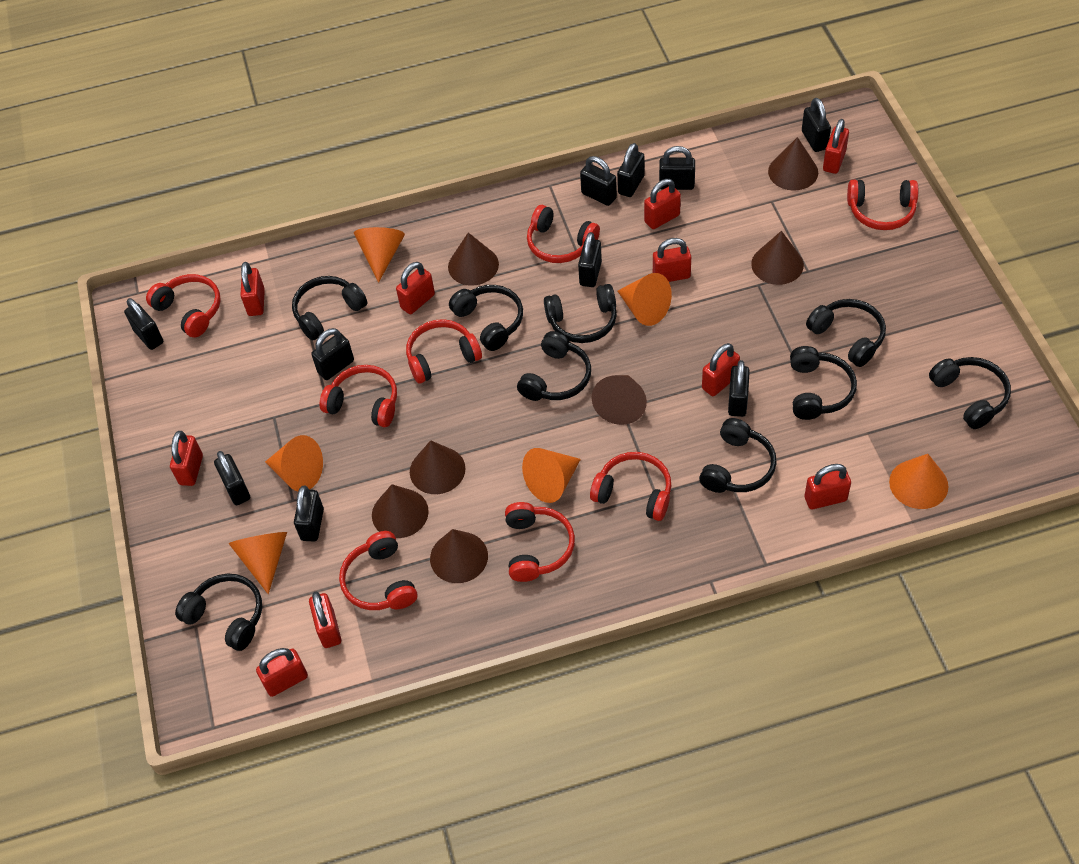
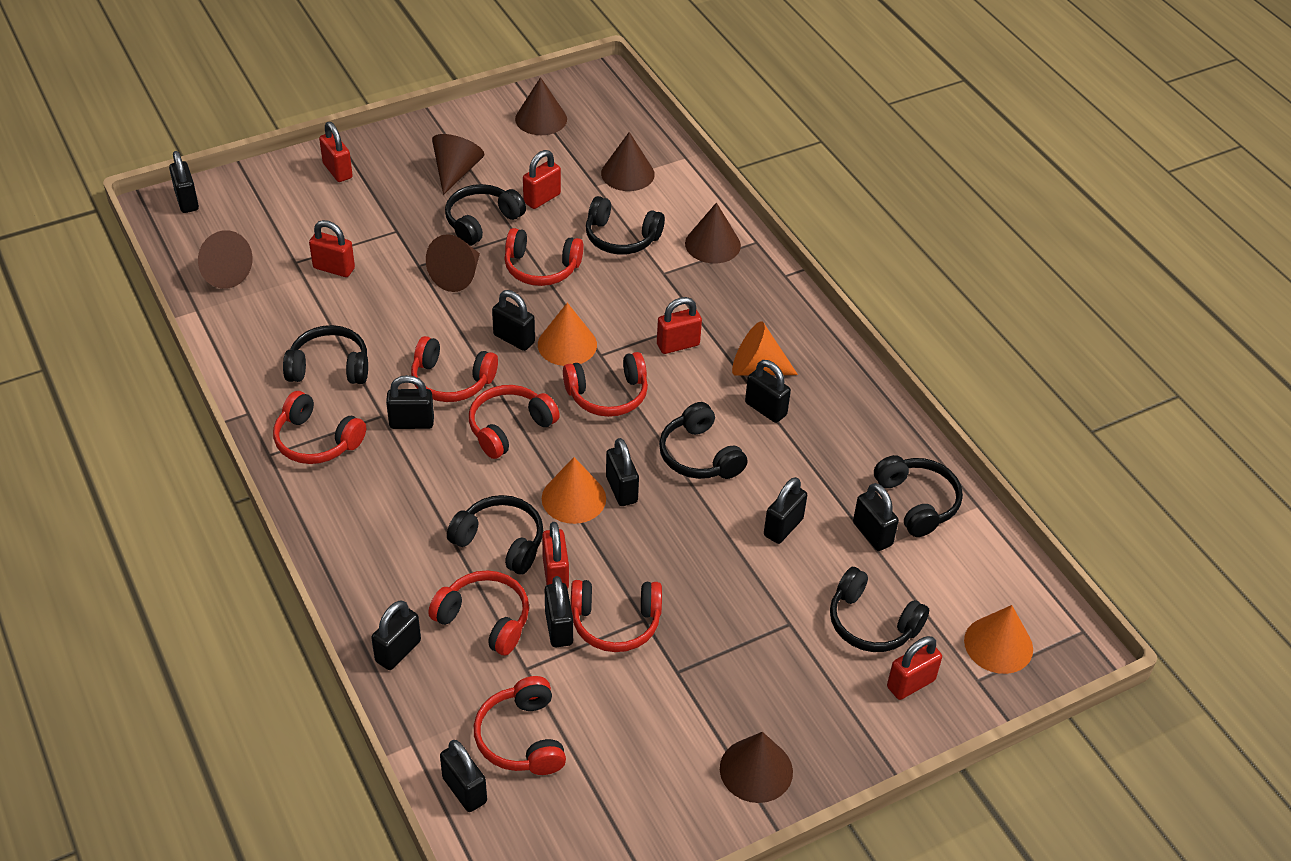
black headphones: 9 -> 7
orange cone: 6 -> 4
red padlock: 10 -> 6

